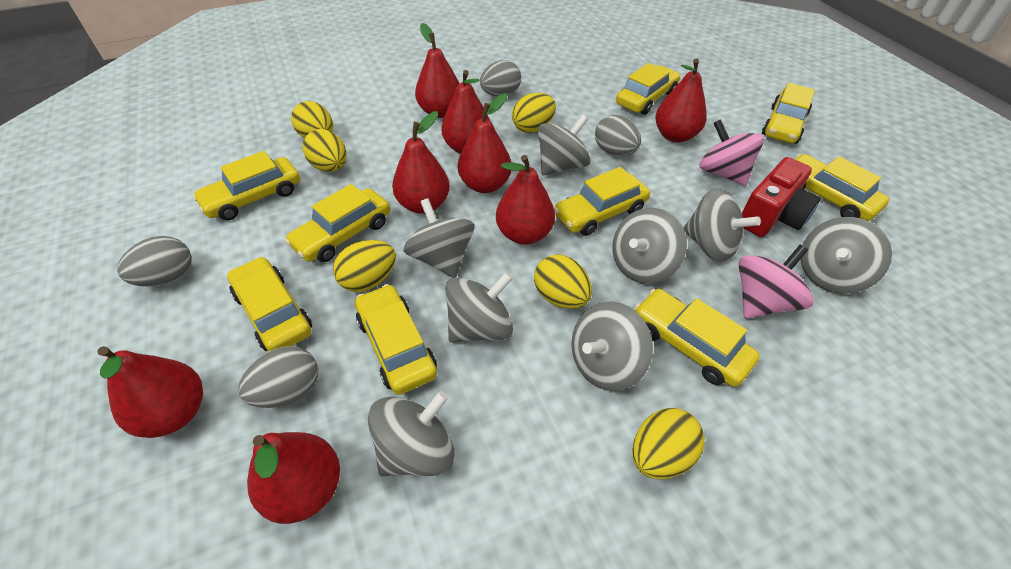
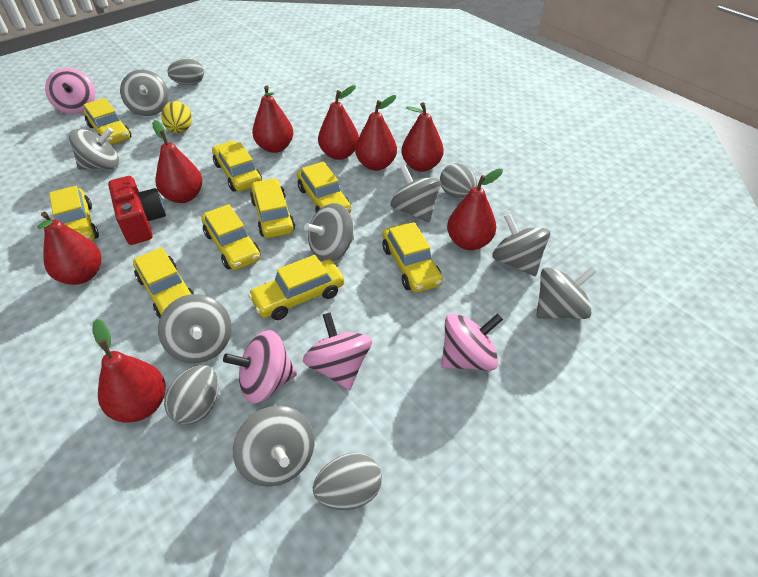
pink spinning top: 2 -> 4
yellow egg: 6 -> 1

